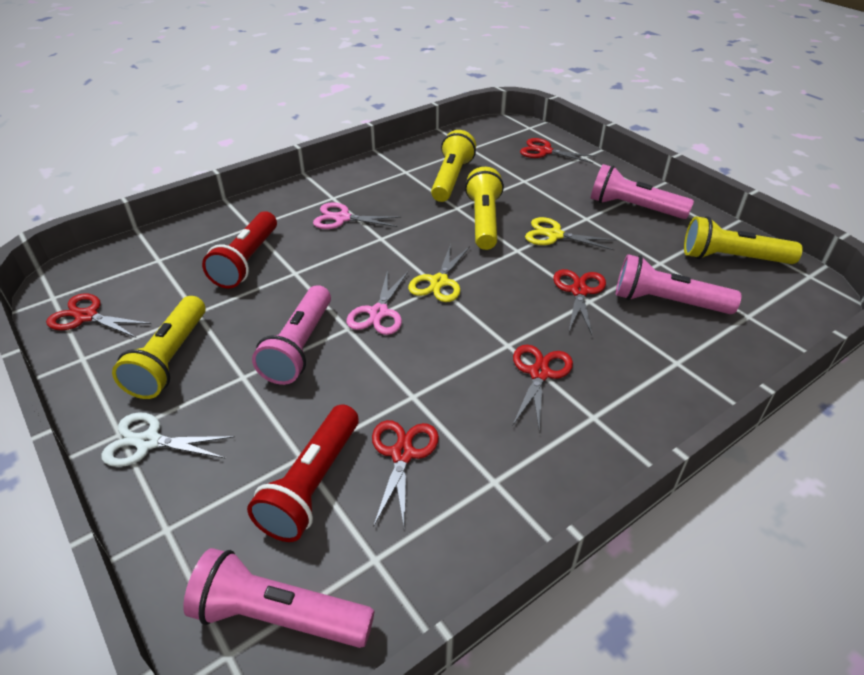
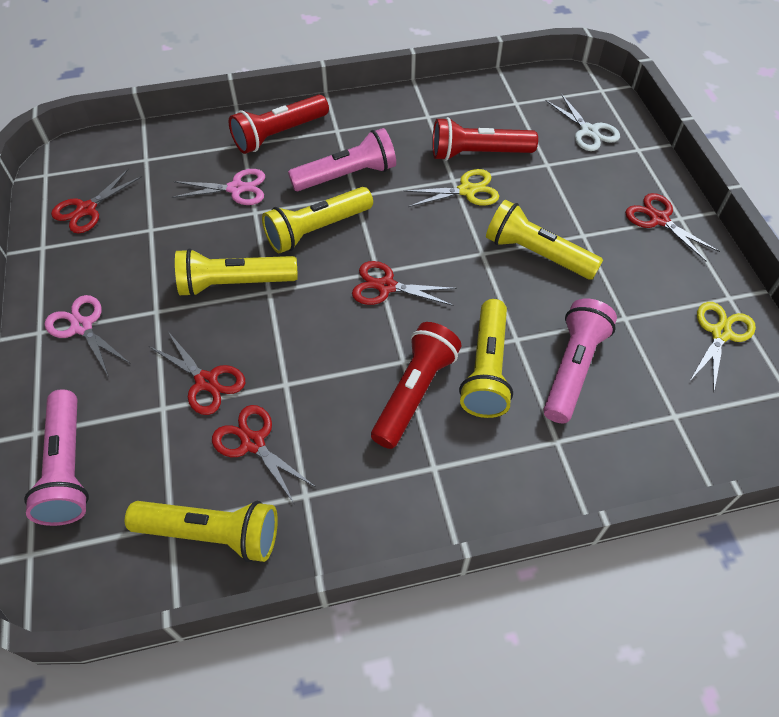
pink flashlight: 4 -> 3
red flashlight: 2 -> 3
yellow flashlight: 4 -> 5

